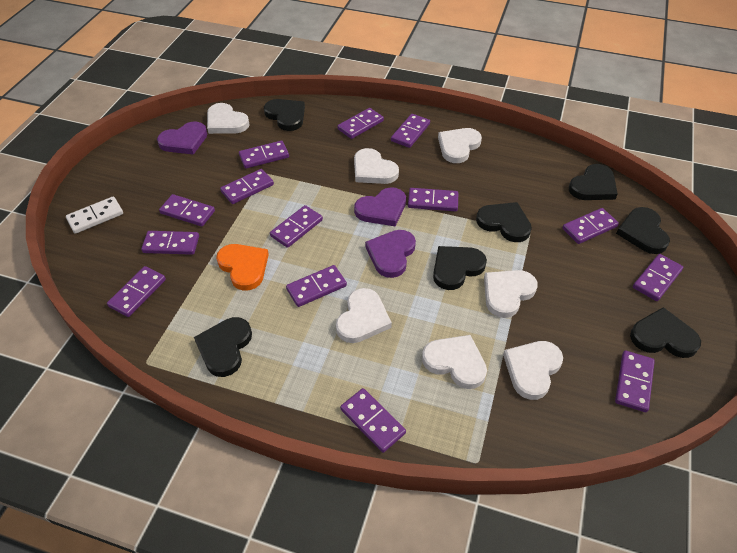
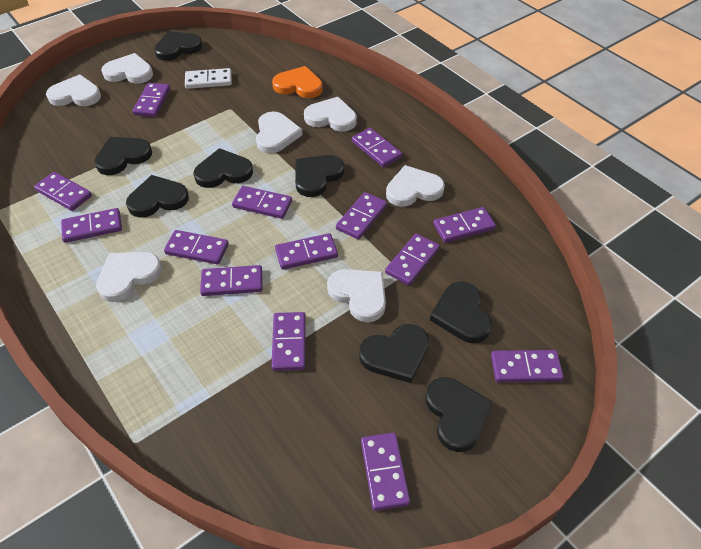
black heart: 7 -> 8
purple heart: 3 -> 0

